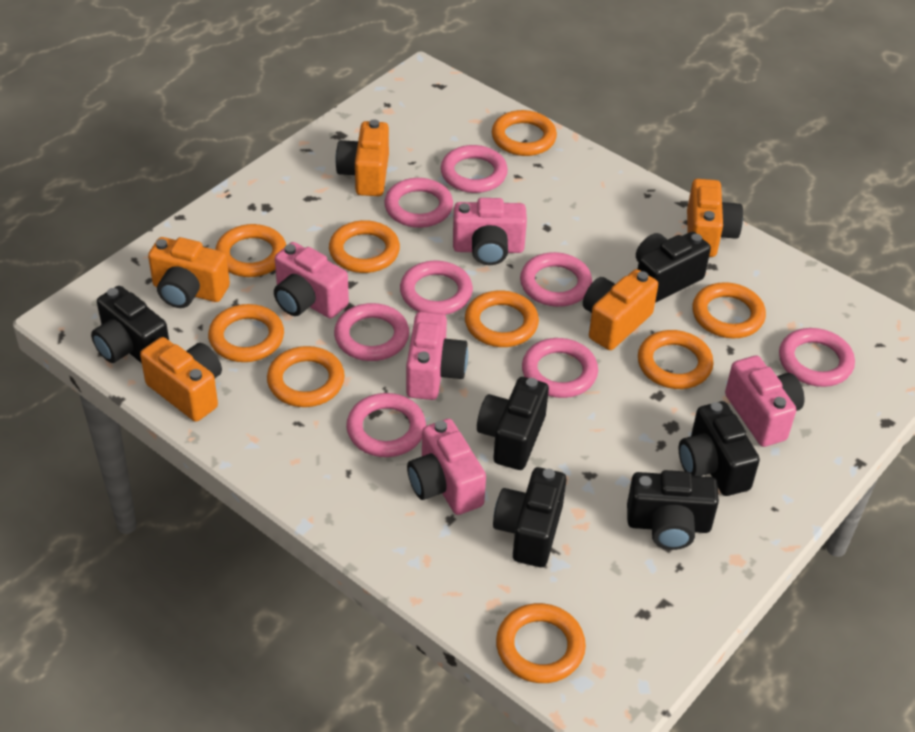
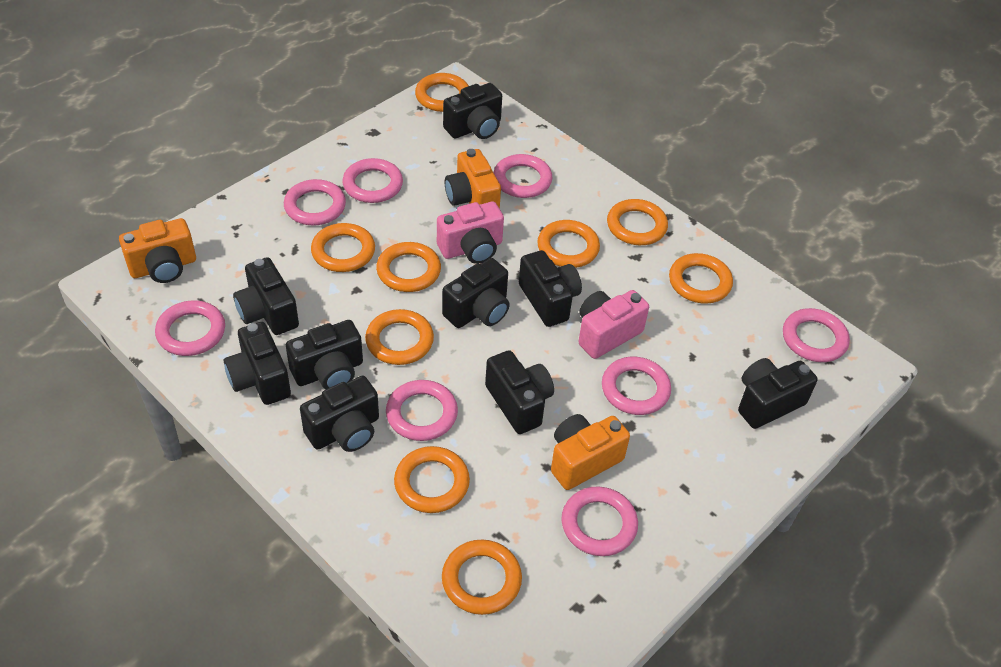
black camera: 6 -> 9
orange camera: 5 -> 3
pink camera: 5 -> 2

